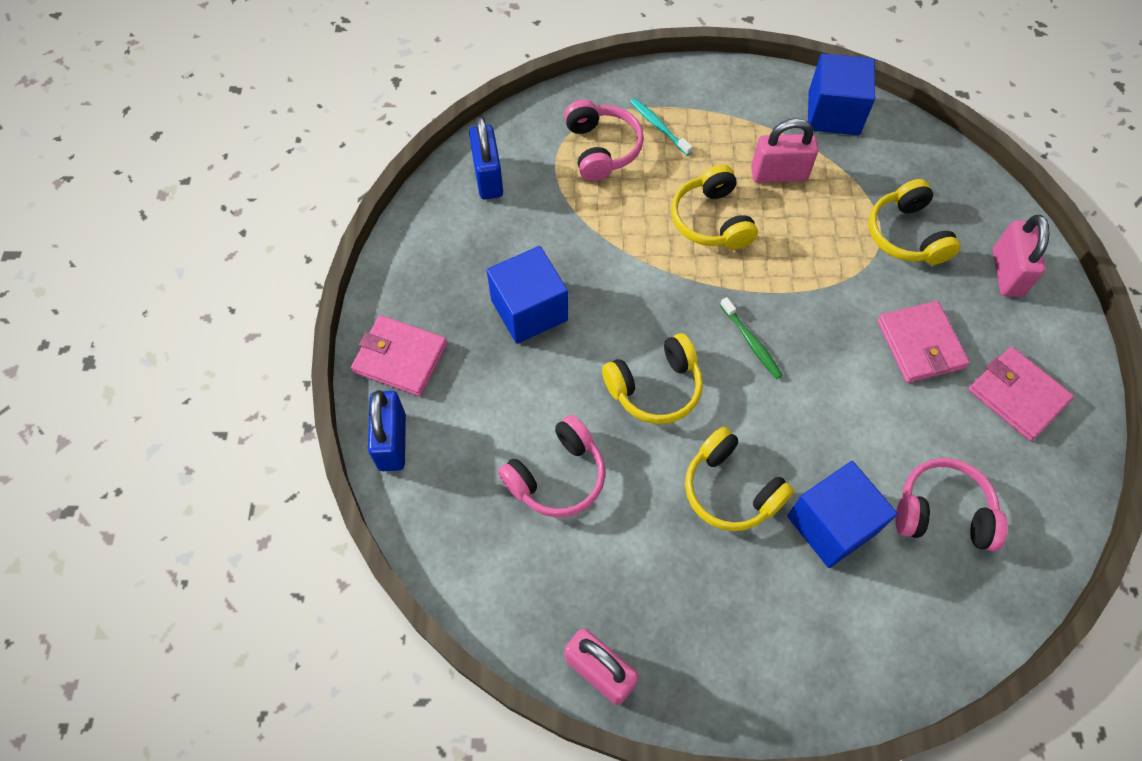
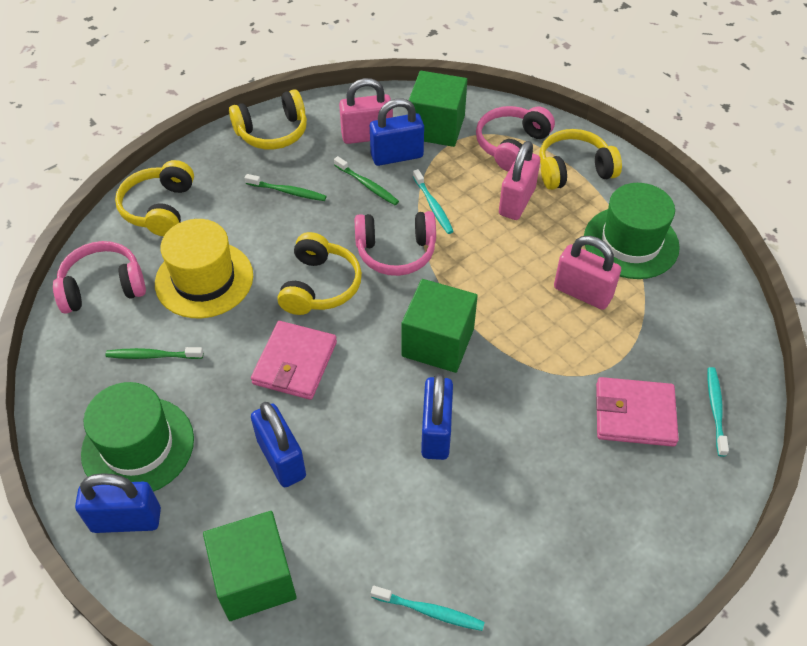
blue cube: 3 -> 0
blue padlock: 2 -> 4
green cube: 0 -> 3
green hat: 0 -> 2
green toothbrush: 1 -> 3
pink wallet: 3 -> 2
turquoise toothbrush: 1 -> 3
yellow hat: 0 -> 1

